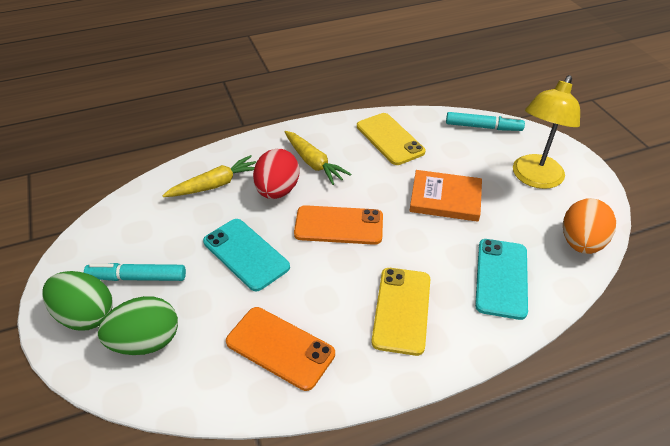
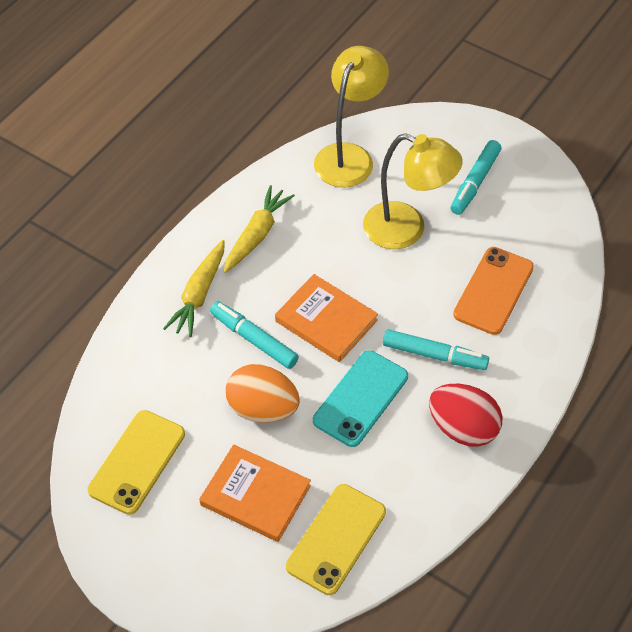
green egg: 2 -> 0
orange book: 1 -> 2
orange phone: 2 -> 1
turquoise marker: 2 -> 3
turquoise phone: 2 -> 1
yellow lamp: 1 -> 2

